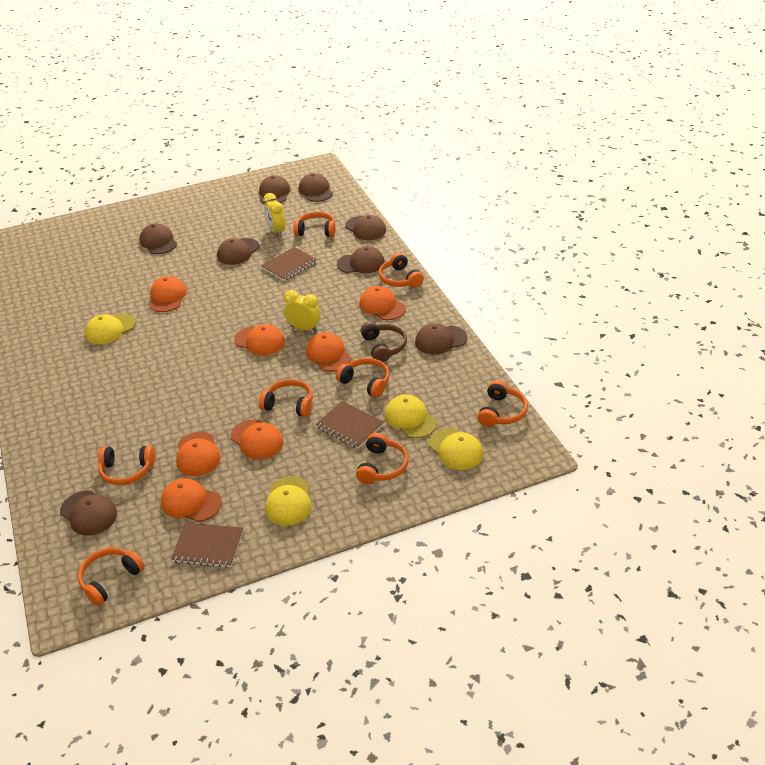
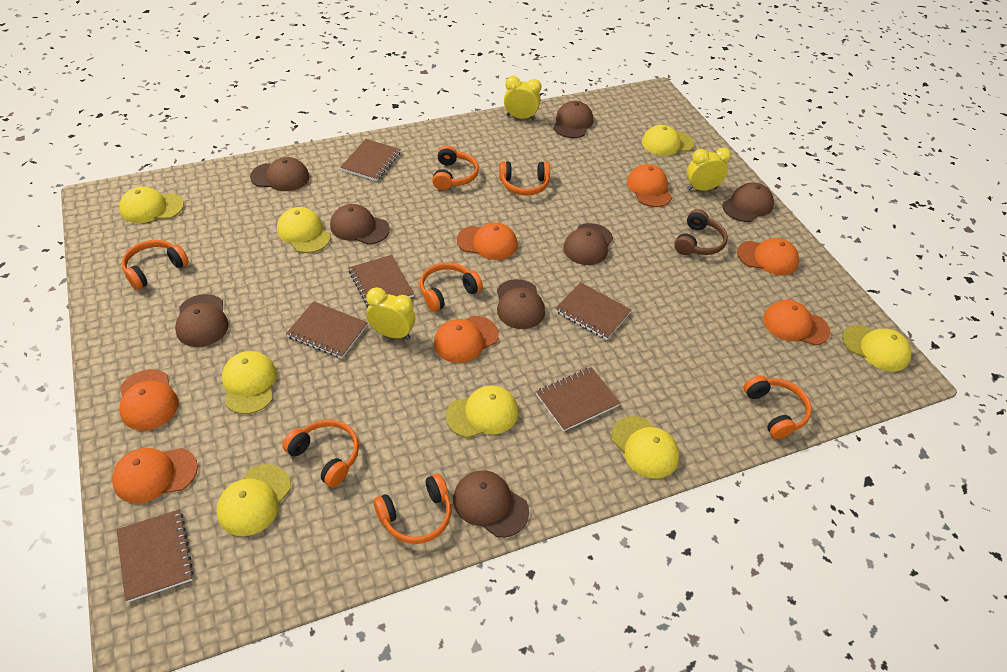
brown notebook: 3 -> 6
orange headphones: 8 -> 7
yellow cap: 4 -> 8
yellow clock: 2 -> 3

